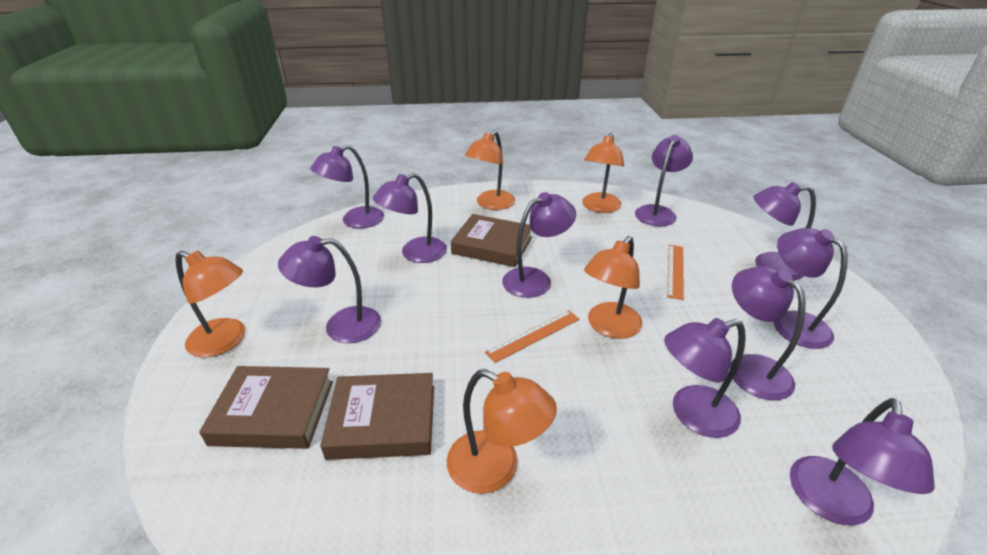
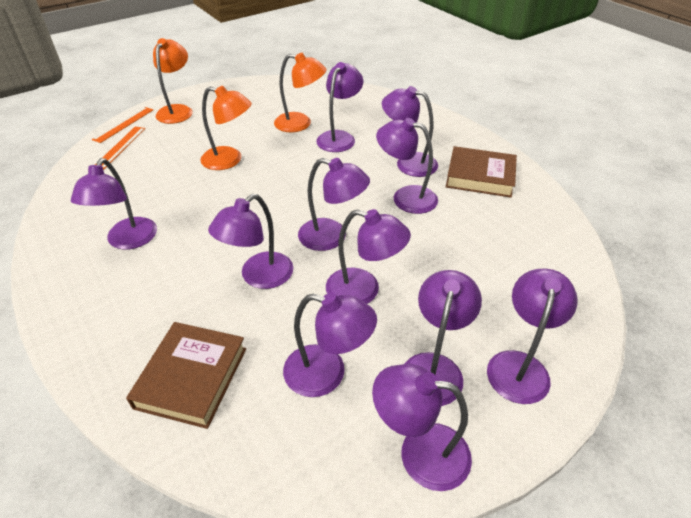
brown book: 3 -> 2
orange lamp: 5 -> 3
purple lamp: 10 -> 11

